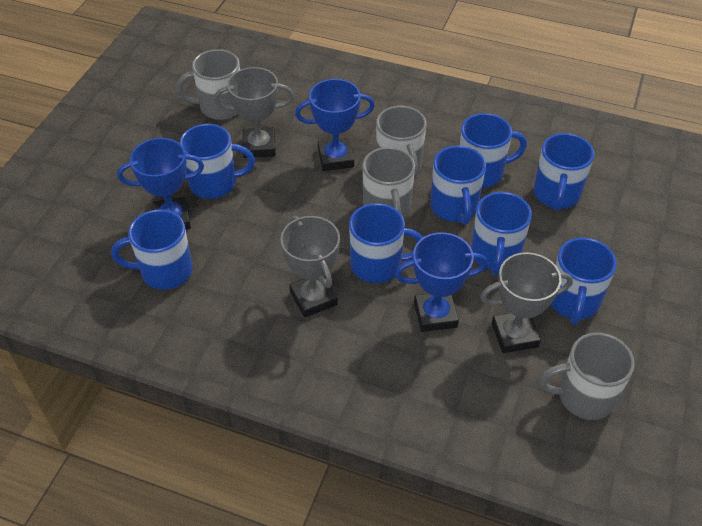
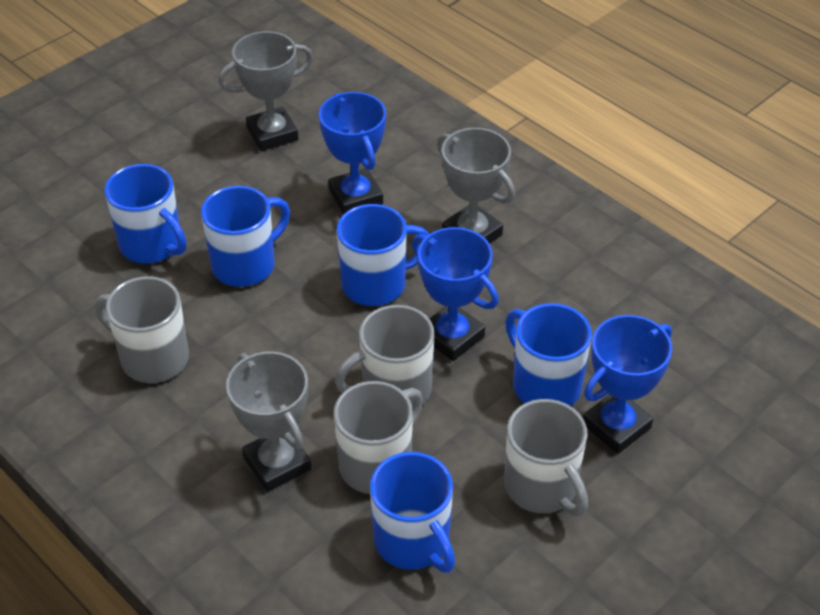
blue mug: 8 -> 5

